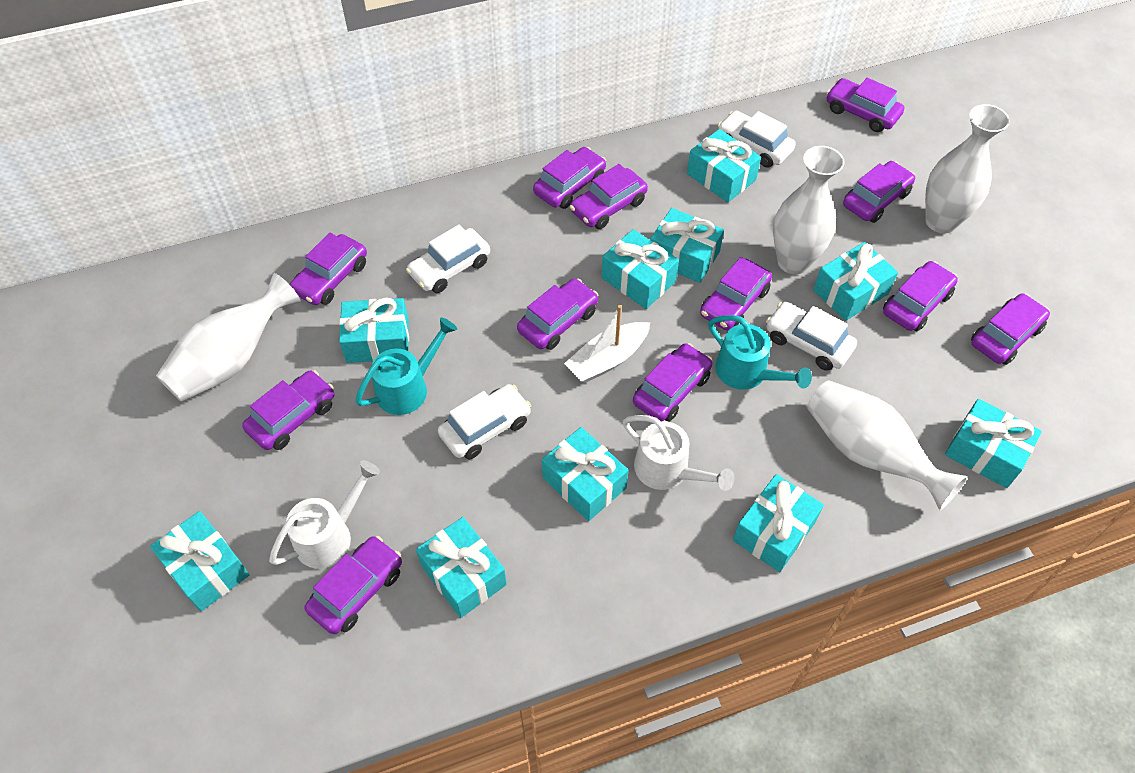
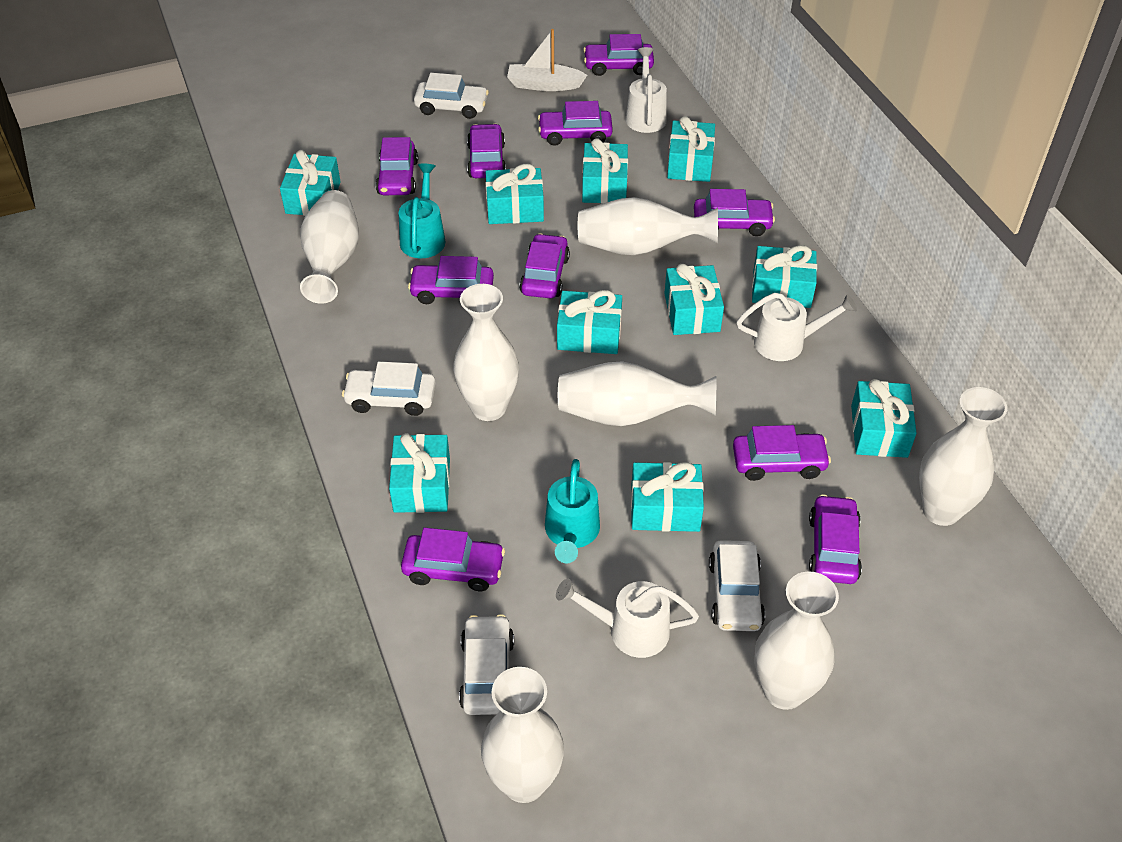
purple car: 12 -> 10
white vase: 4 -> 7
white watering can: 2 -> 3

